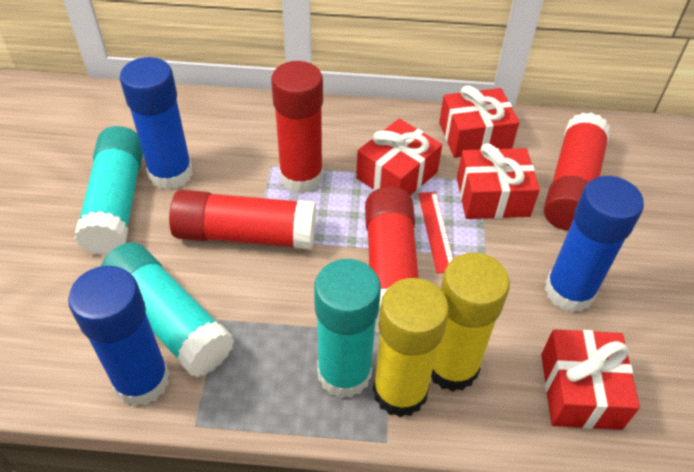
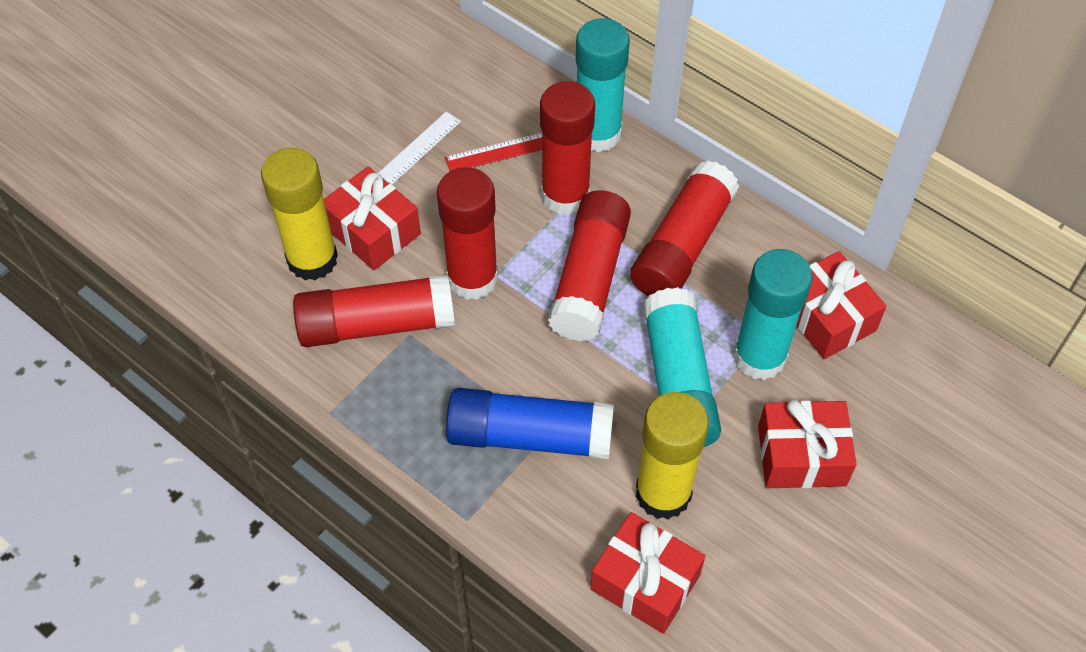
blue glue stick: 3 -> 1
red glue stick: 4 -> 5
white ruler: 0 -> 1

